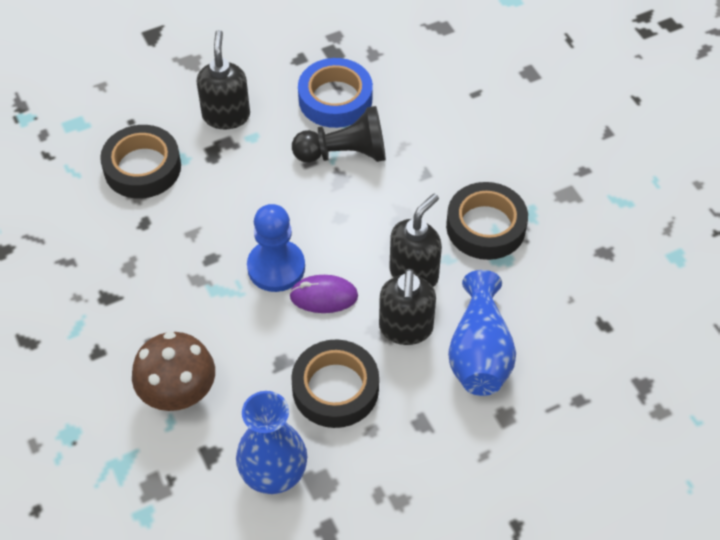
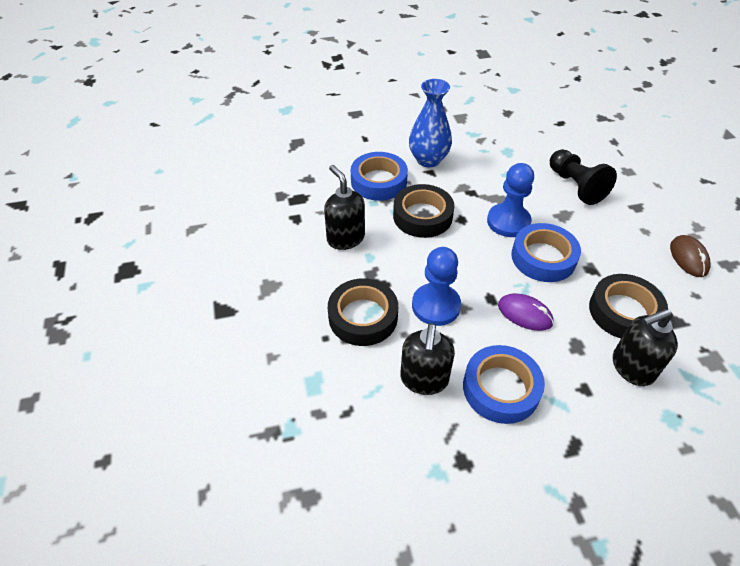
blue pawn: 1 -> 2
blue tape: 1 -> 3
blue vase: 2 -> 1
brown mouse: 0 -> 1
brown mushroom: 1 -> 0

